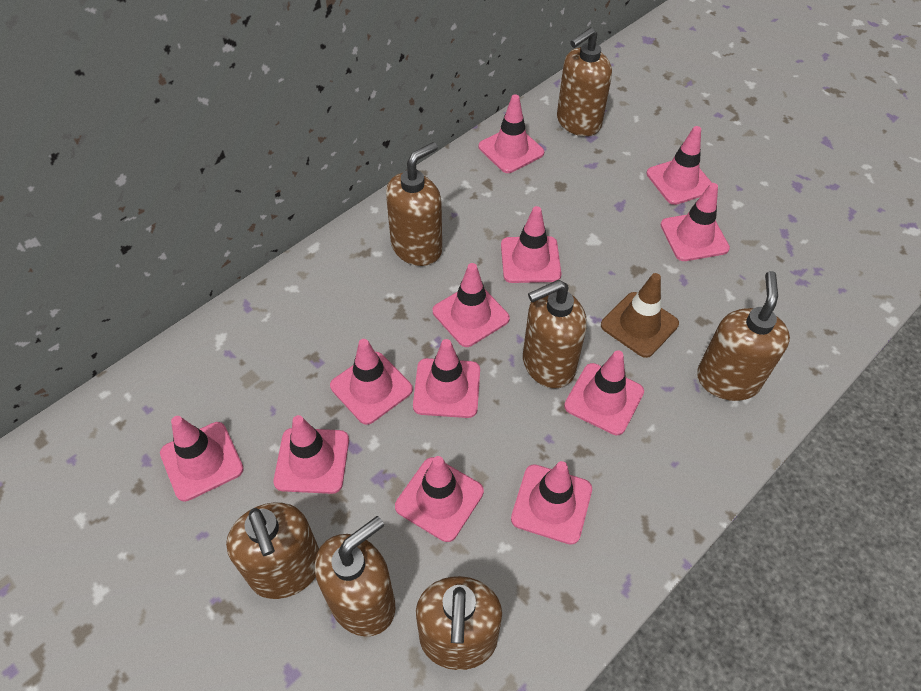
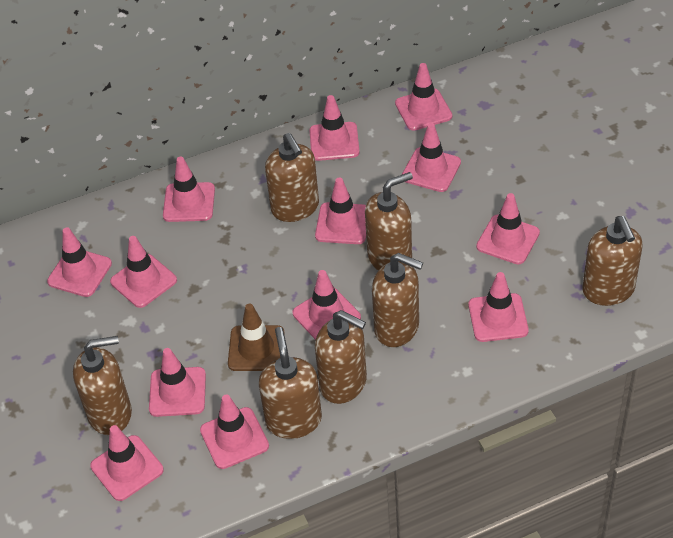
pink traffic cone: 12 -> 13

